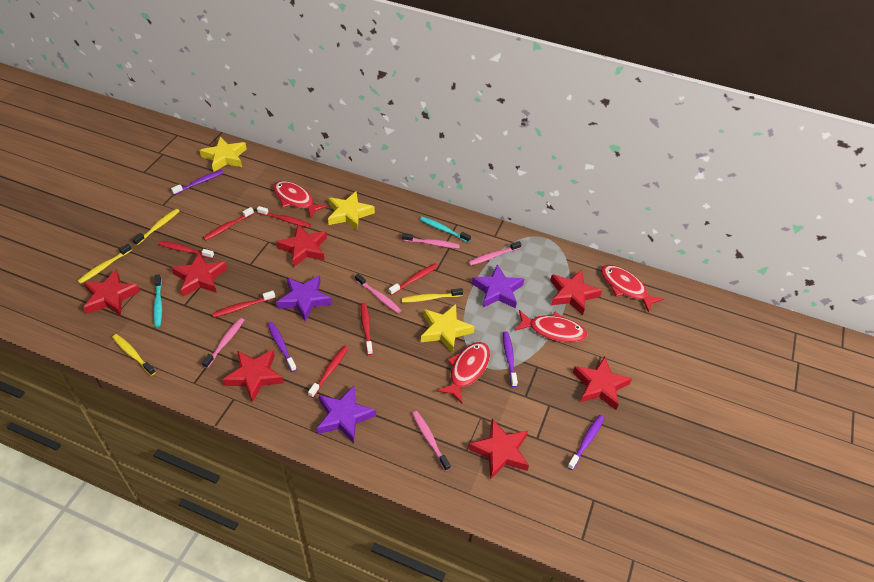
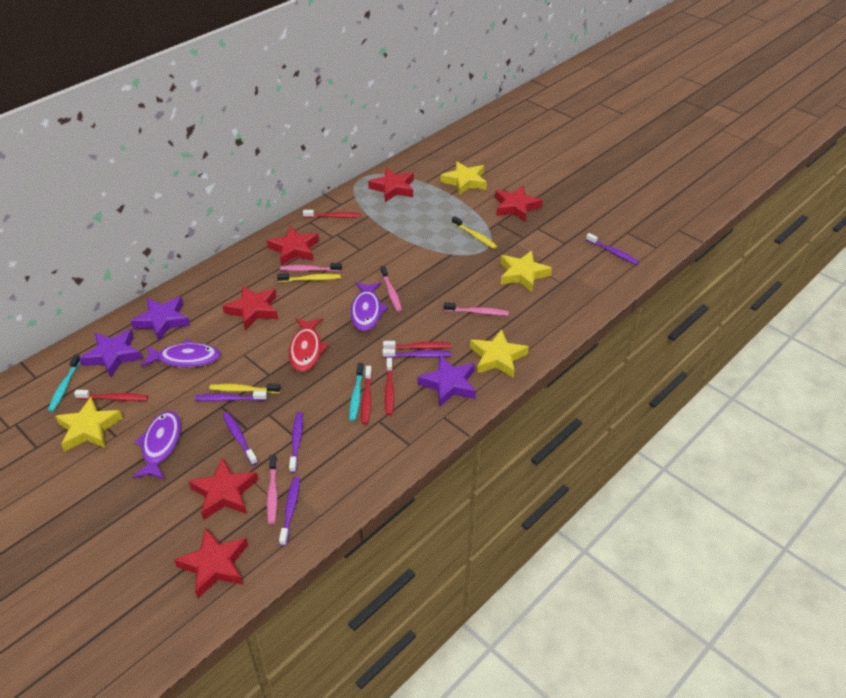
pink toothbrush: 5 -> 4
purple fish: 0 -> 3
purple toothbrush: 4 -> 6
red fish: 4 -> 1
red star: 7 -> 6
red toothbrush: 7 -> 5
yellow star: 3 -> 4
yellow toothbrush: 4 -> 3

